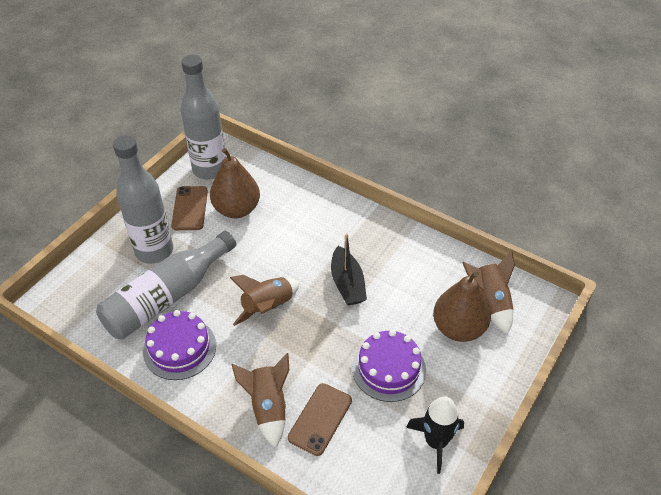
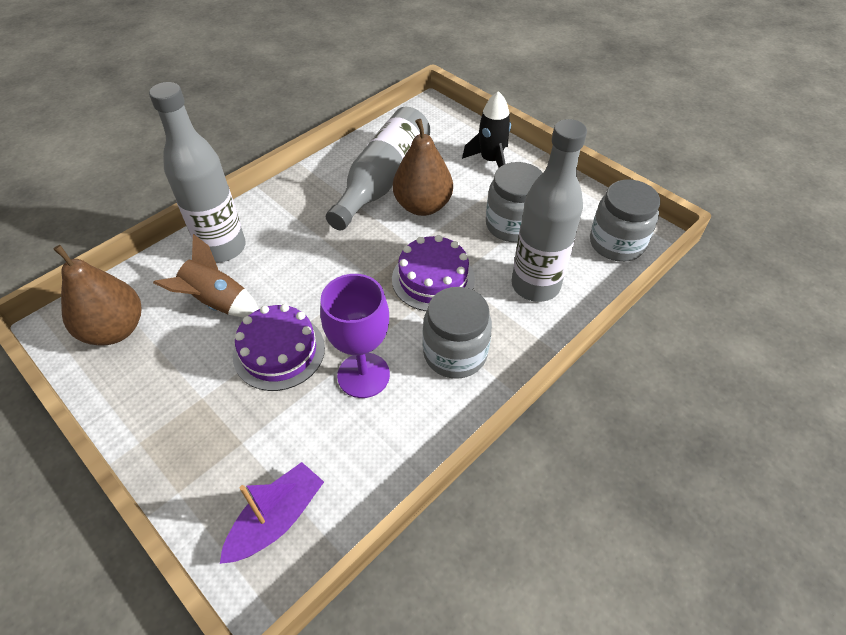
black boat: 1 -> 0
brown phone: 2 -> 0
brown rocket: 3 -> 1
grey jar: 0 -> 3
purple boat: 0 -> 1
purple goblet: 0 -> 1

